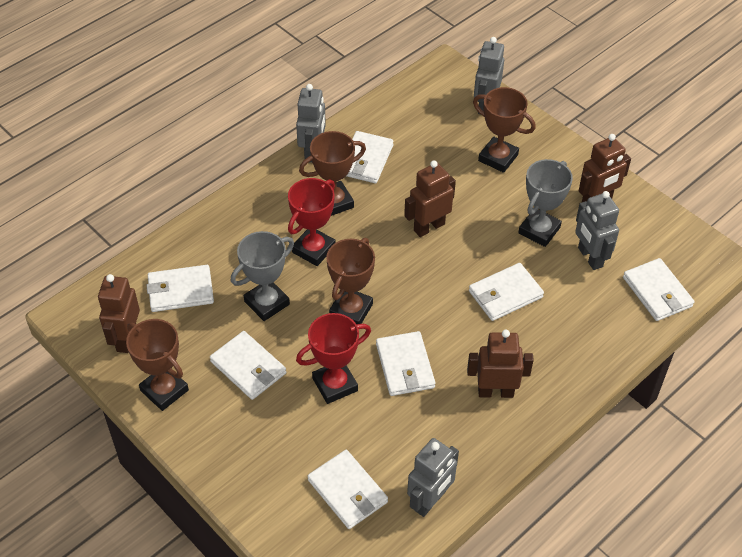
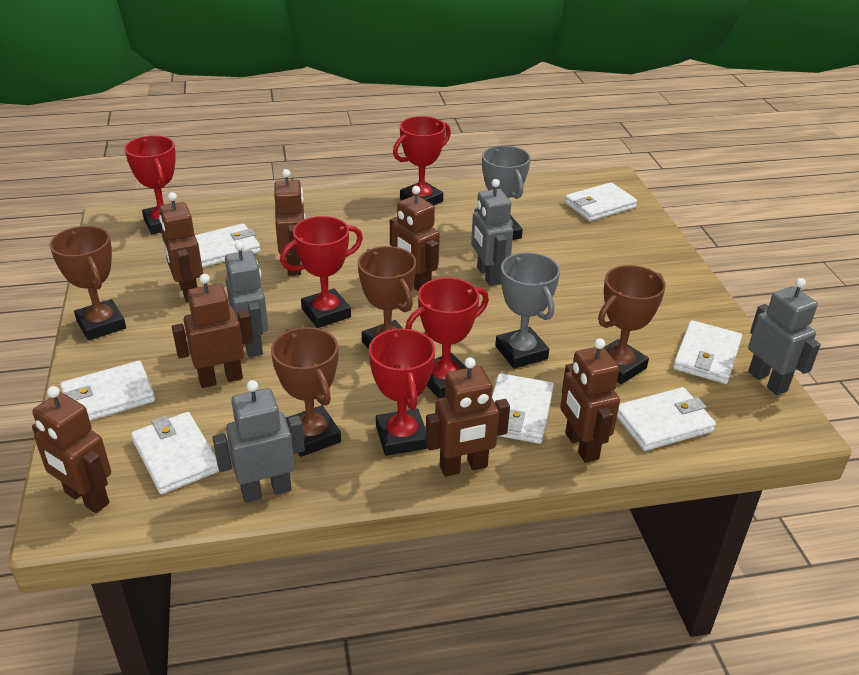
brown robot: 4 -> 7
red trophy: 2 -> 5

